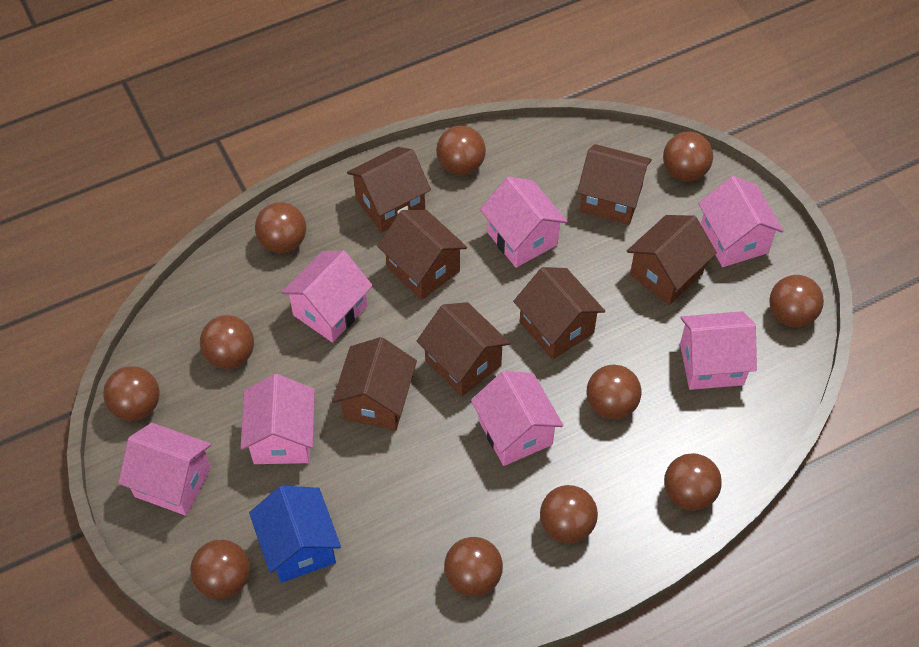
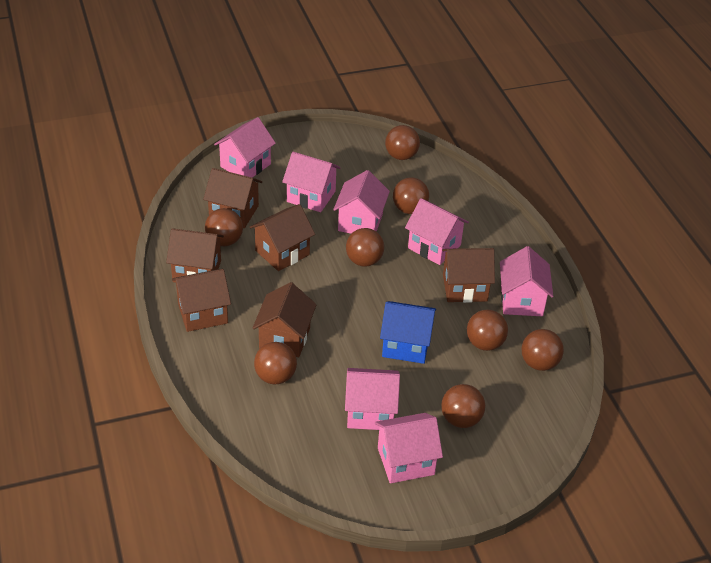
brown ball: 11 -> 8
brown house: 7 -> 6

